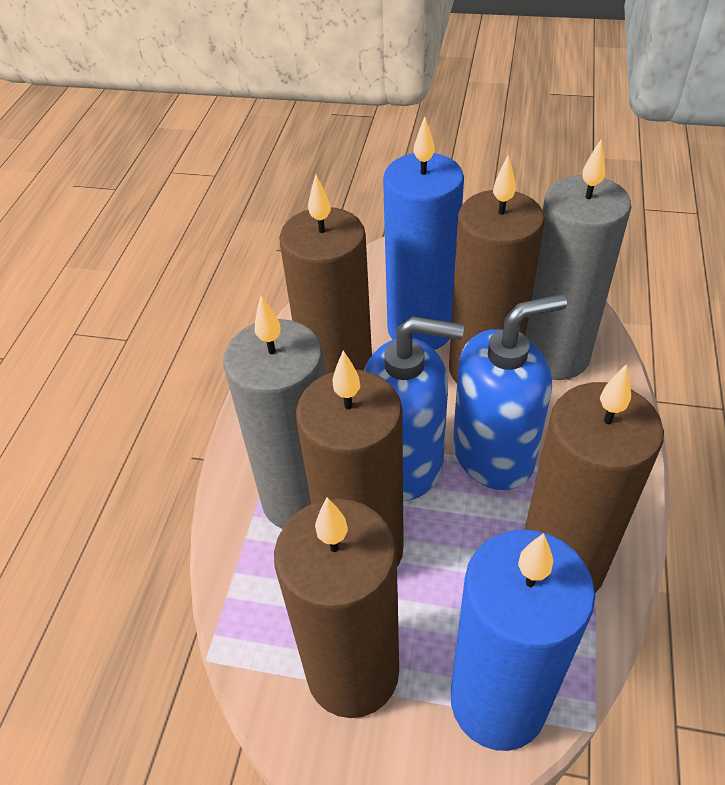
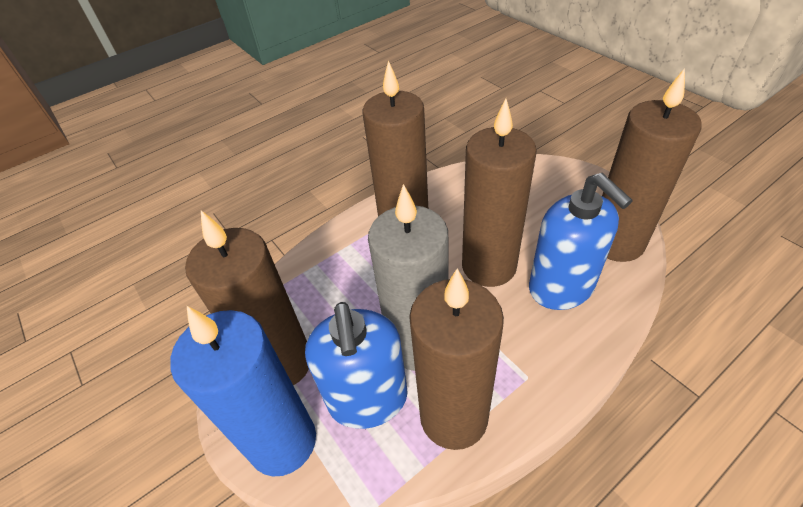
blue candle: 2 -> 1
grey candle: 2 -> 1

